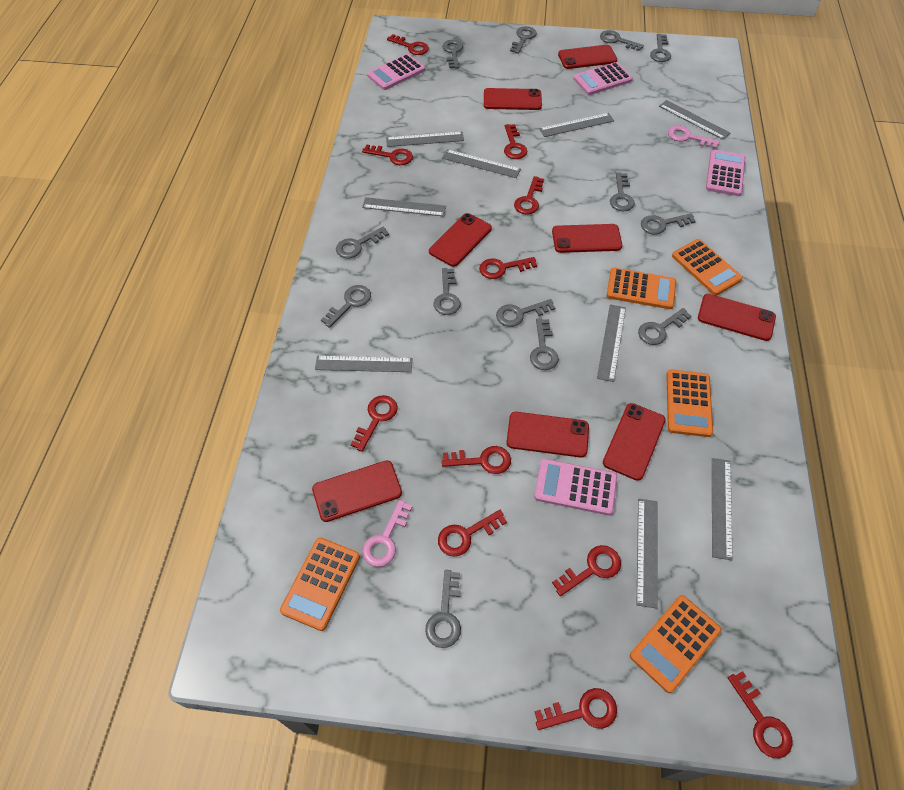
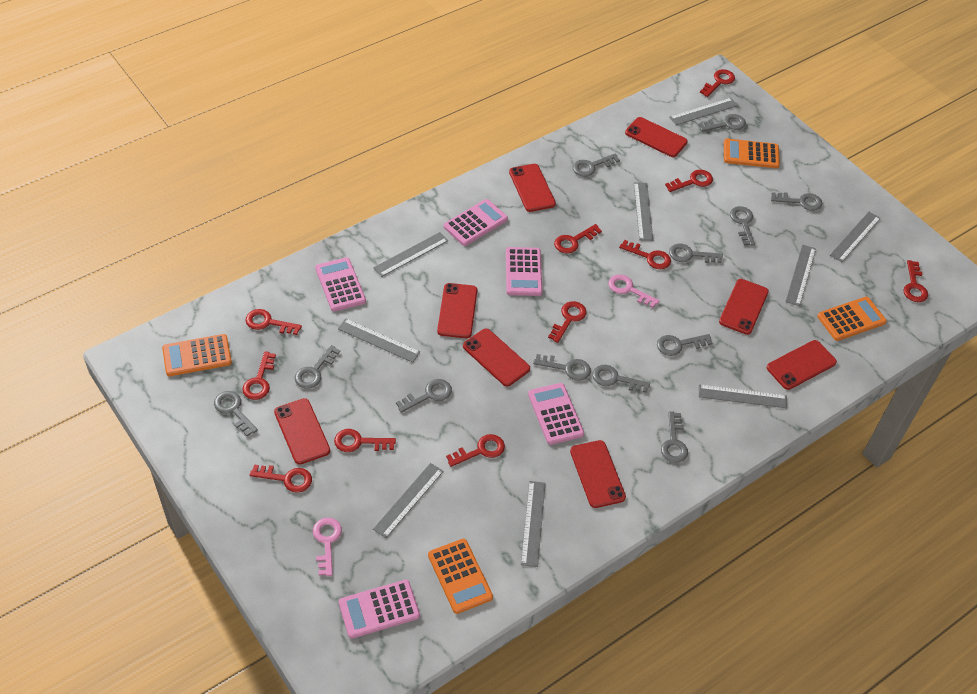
grey key: 13 -> 12
orange calculator: 5 -> 4
pink calculator: 4 -> 5

